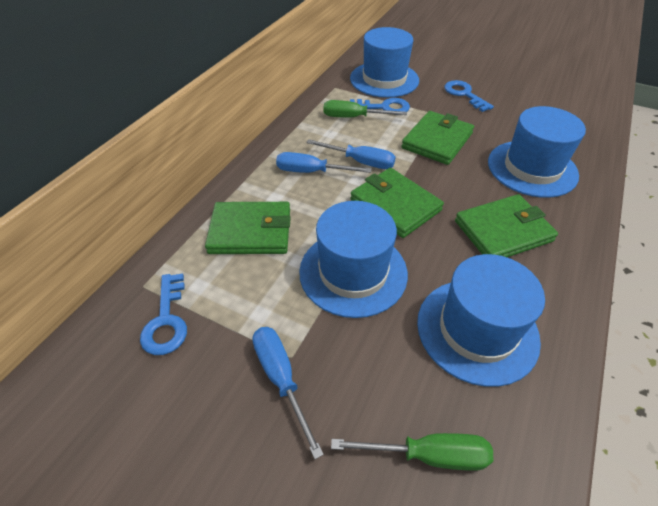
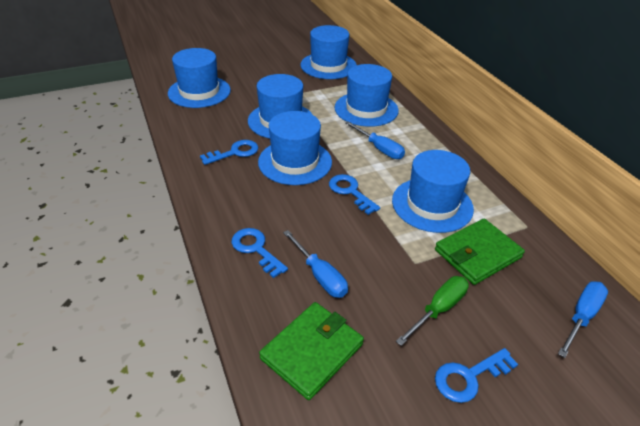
blue hat: 4 -> 6
blue key: 3 -> 4
green screwdriver: 2 -> 1
green wallet: 4 -> 2

